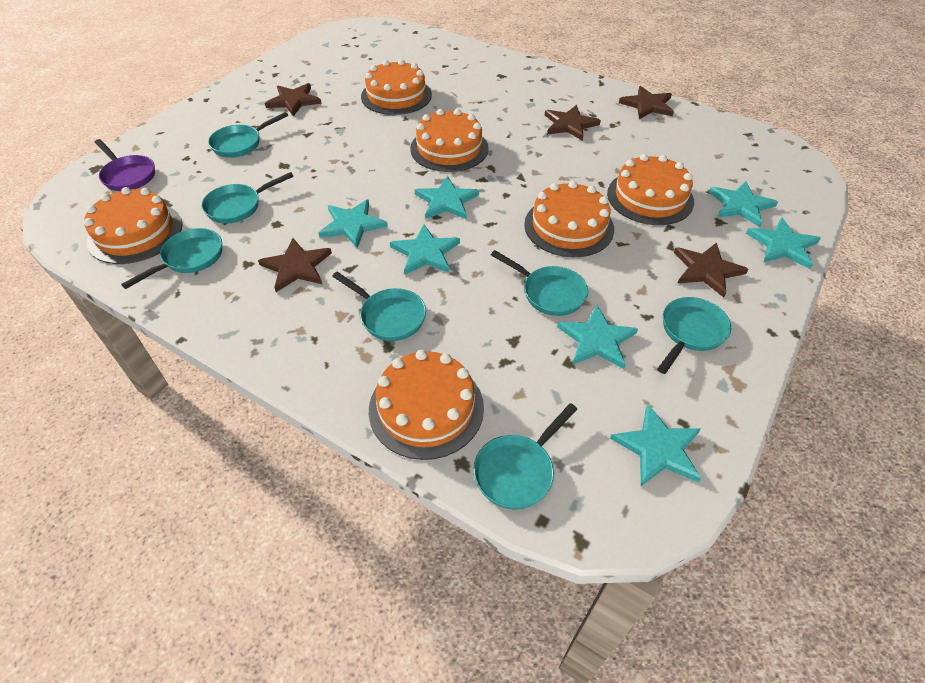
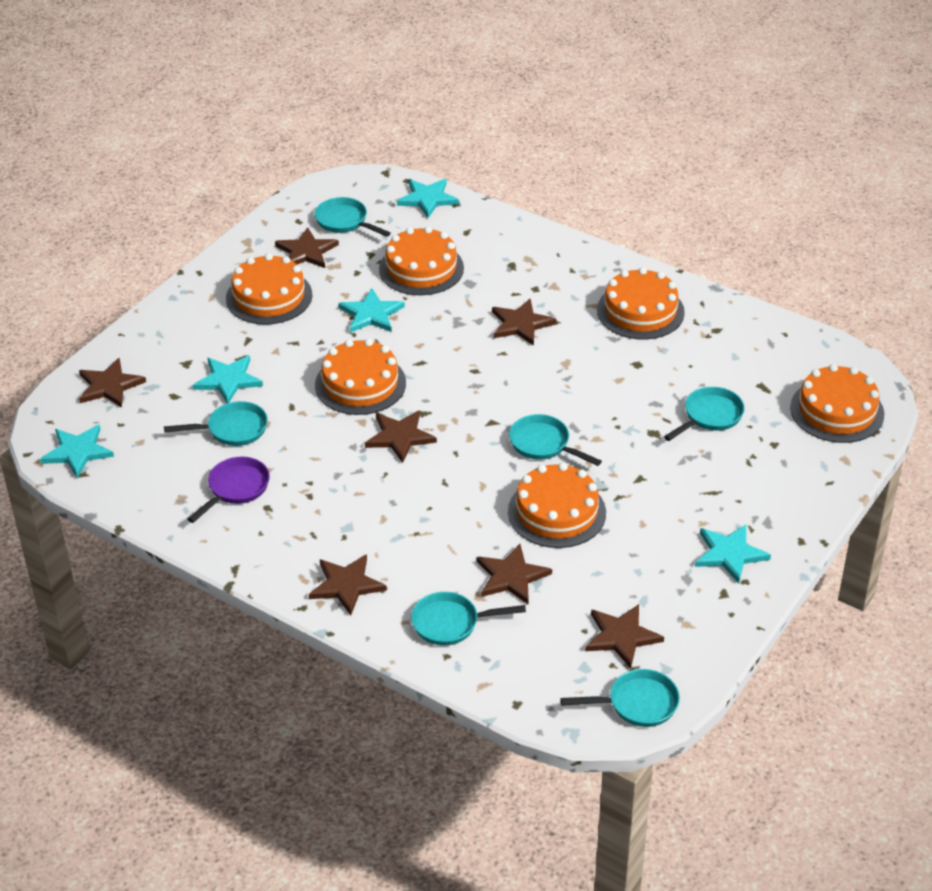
brown star: 5 -> 7
turquoise pan: 7 -> 6
turquoise star: 7 -> 5

